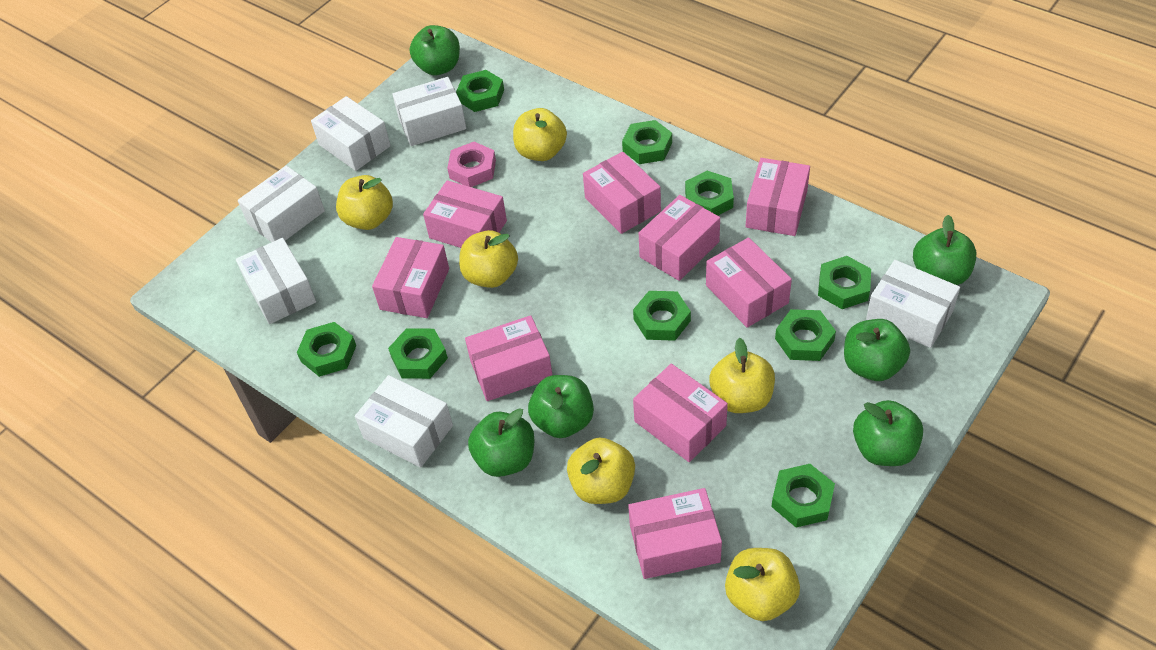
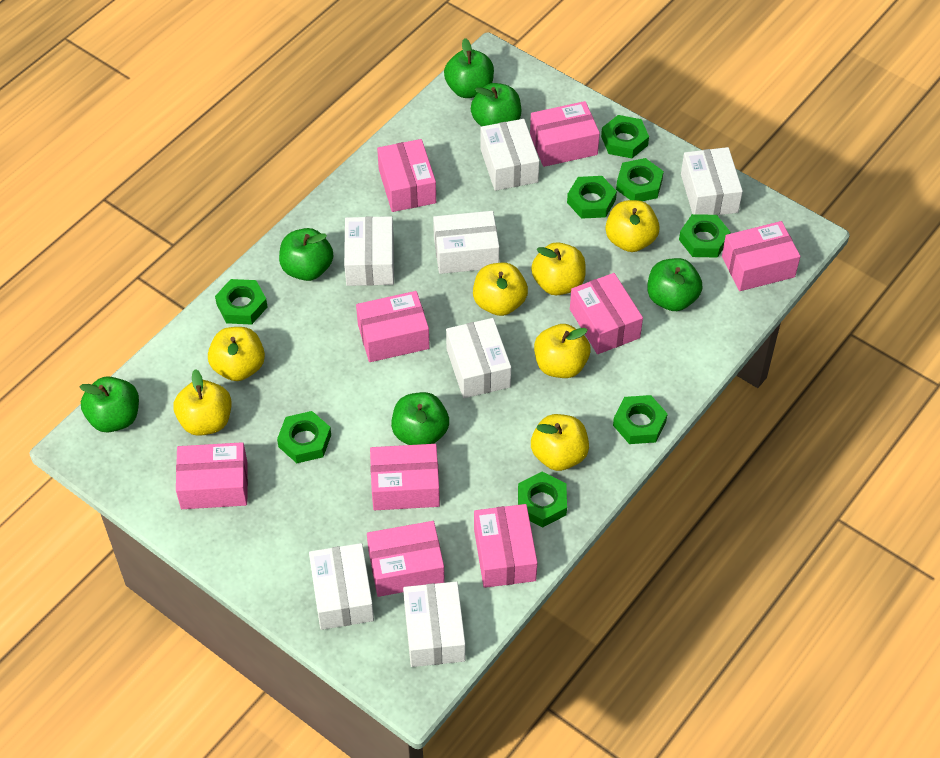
green nut: 9 -> 8
pink nut: 1 -> 0
white box: 6 -> 7
yellow apple: 6 -> 7

